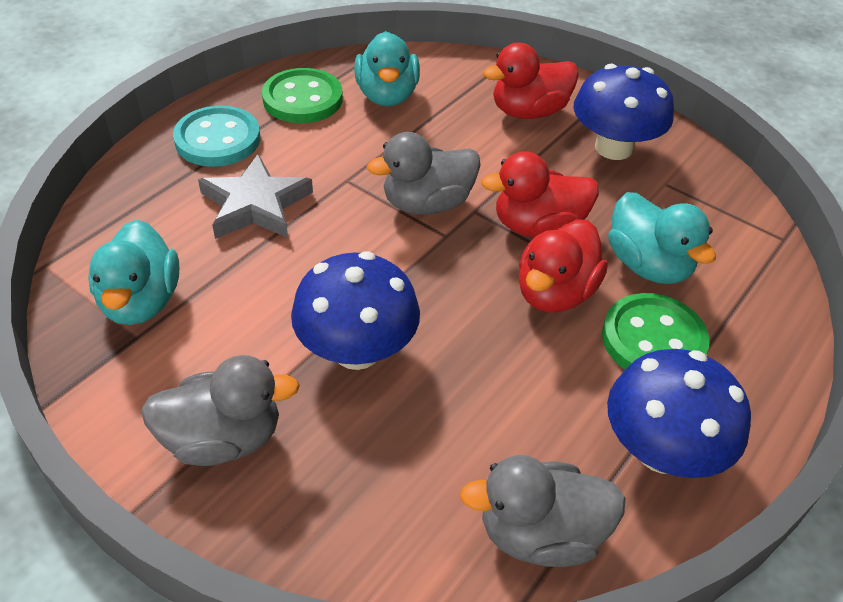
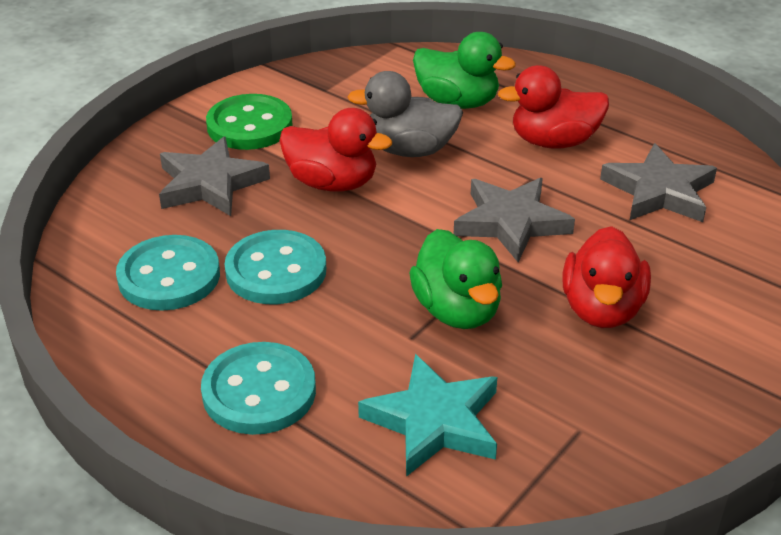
blue mushroom: 3 -> 0
green button: 2 -> 1
green duck: 0 -> 2
grey duck: 3 -> 1
grey star: 1 -> 3
turquoise button: 1 -> 3
turquoise duck: 3 -> 0
turquoise star: 0 -> 1

